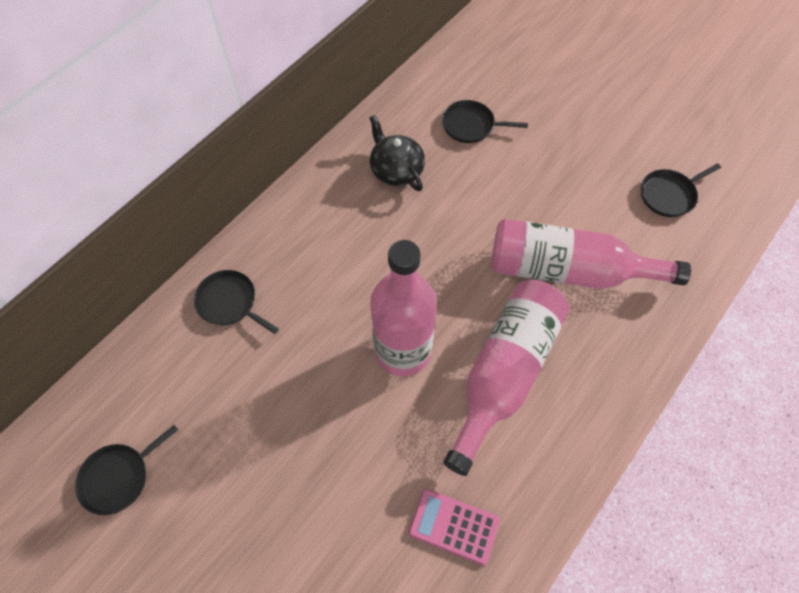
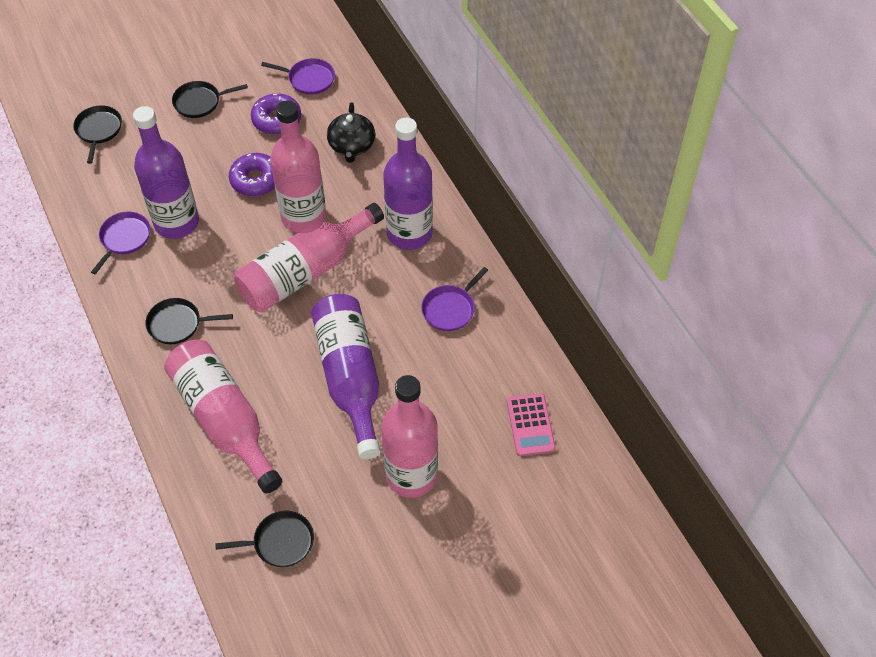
pink bottle: 3 -> 4
purple bottle: 0 -> 3
purple donut: 0 -> 2
purple pan: 0 -> 3

